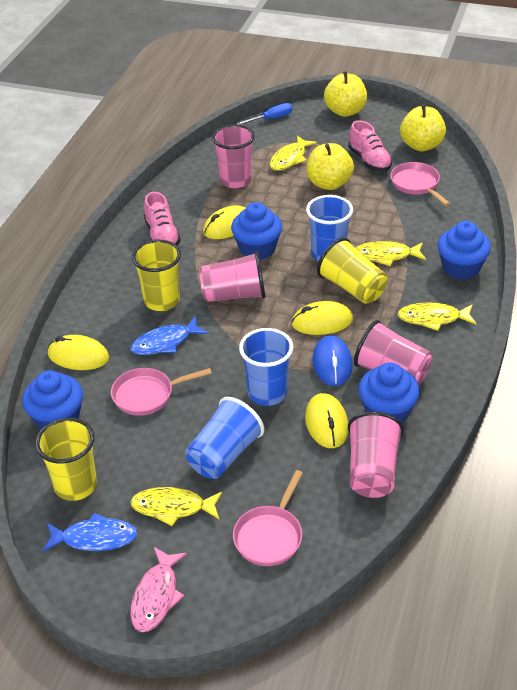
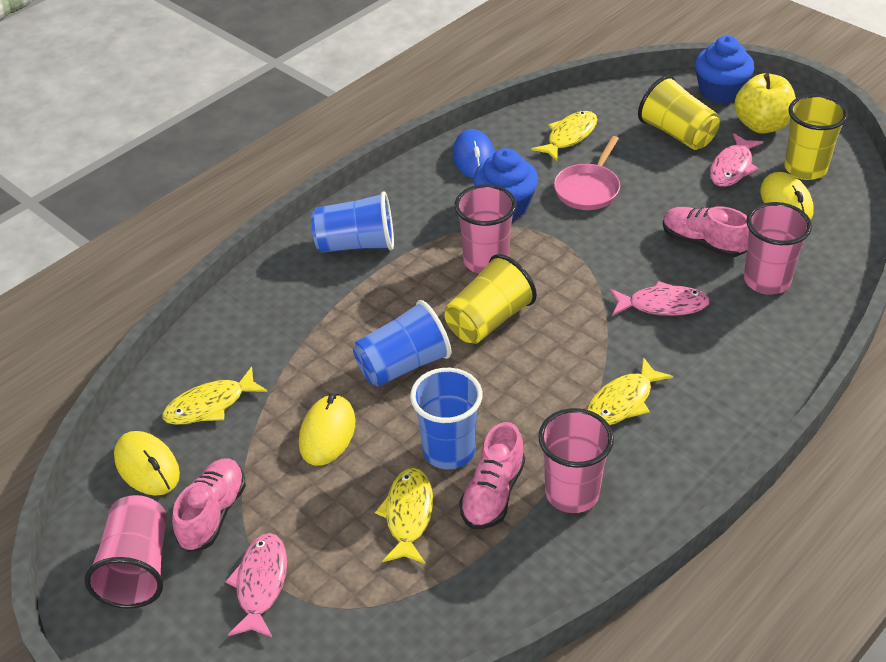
blue cupcake: 4 -> 2
blue fish: 2 -> 0
blue screwdriver: 1 -> 0
pink fish: 1 -> 3
pink pan: 3 -> 1
pink shoe: 2 -> 3
yellow apple: 3 -> 1
yellow mouse: 4 -> 3

